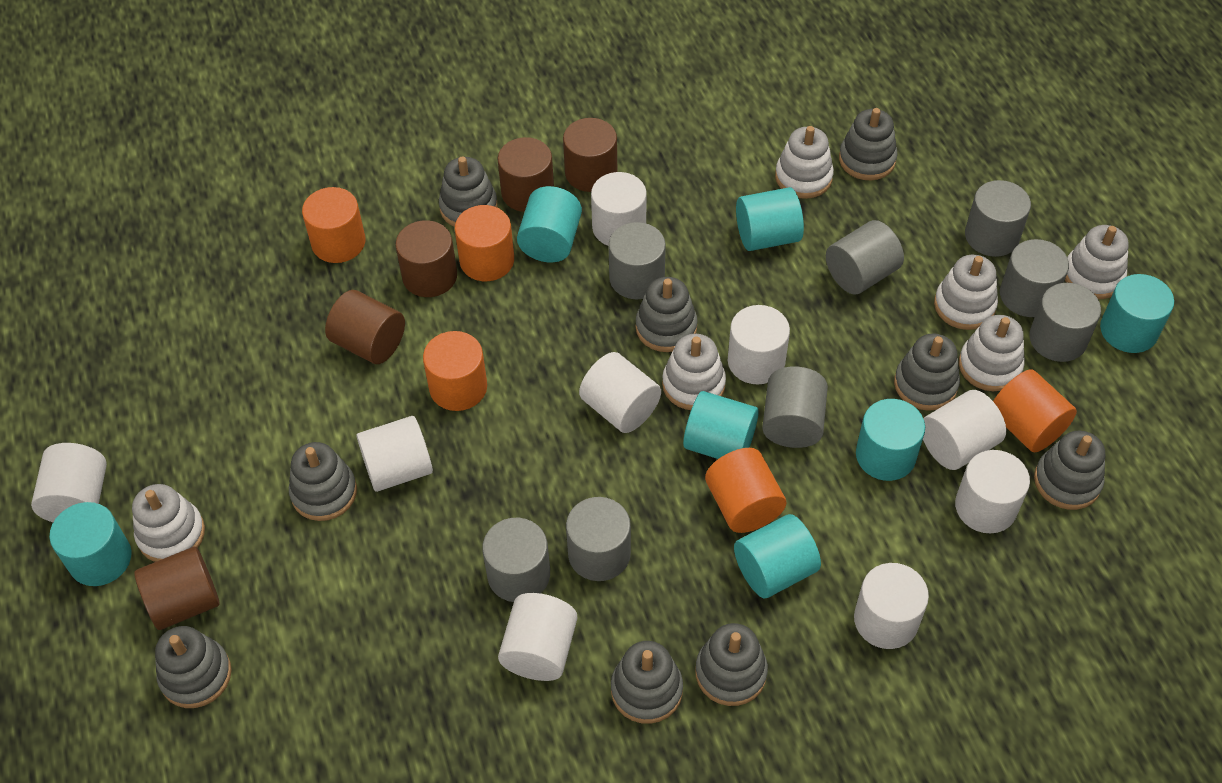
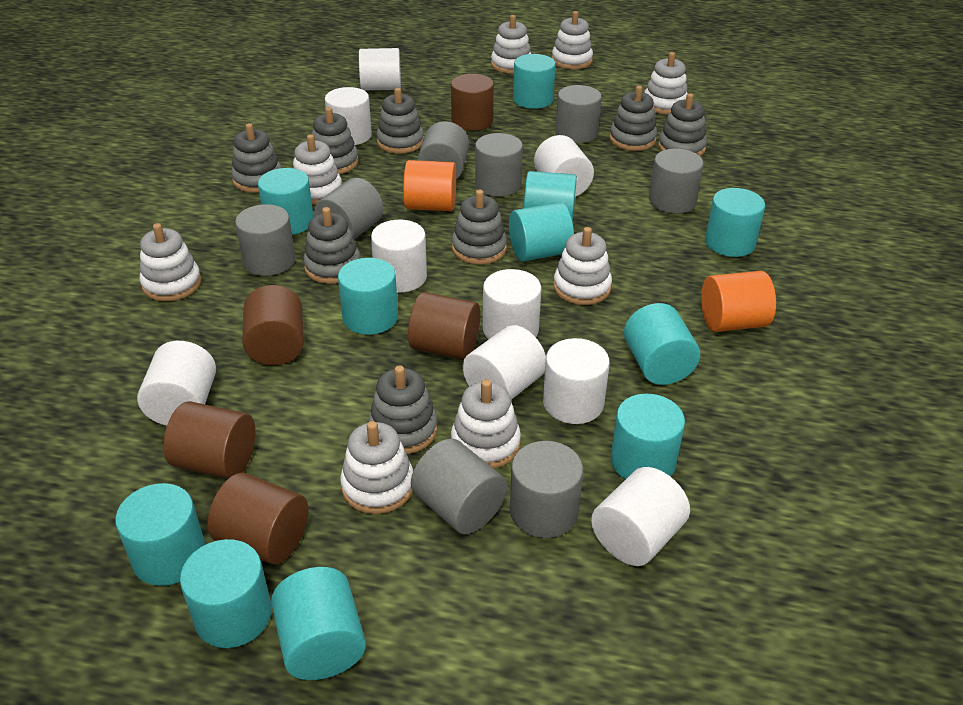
grey stacking toy: 9 -> 8
orange cylinder: 5 -> 2
turquoise cylinder: 7 -> 11
white stacking toy: 6 -> 8

